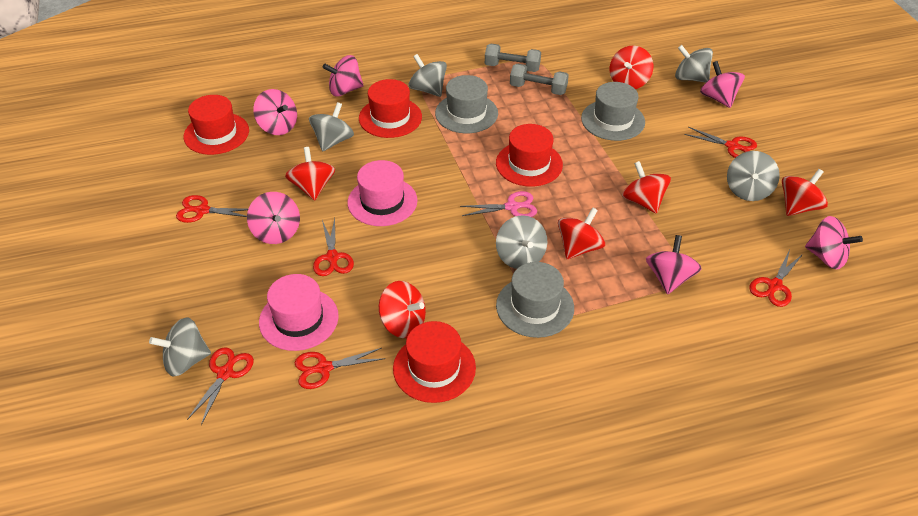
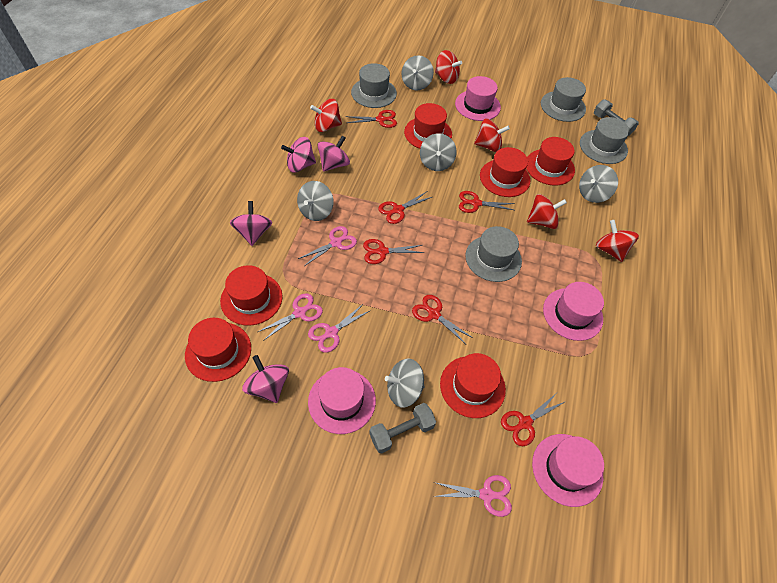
grey hat: 3 -> 4
grey spinning top: 6 -> 5
pink hat: 2 -> 4
pink scissors: 1 -> 4
pink spinning top: 6 -> 4
red hat: 4 -> 6
red spinning top: 6 -> 5

